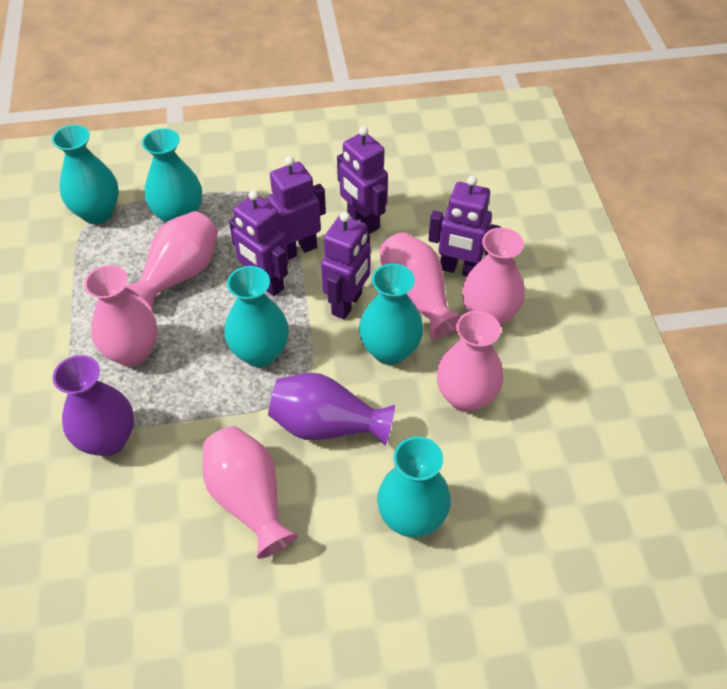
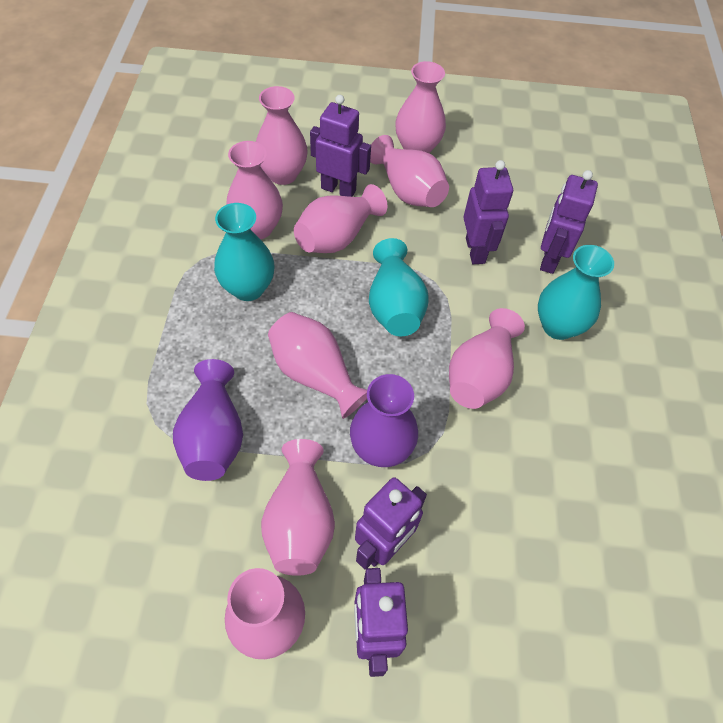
pink vase: 6 -> 9
turquoise vase: 5 -> 3

